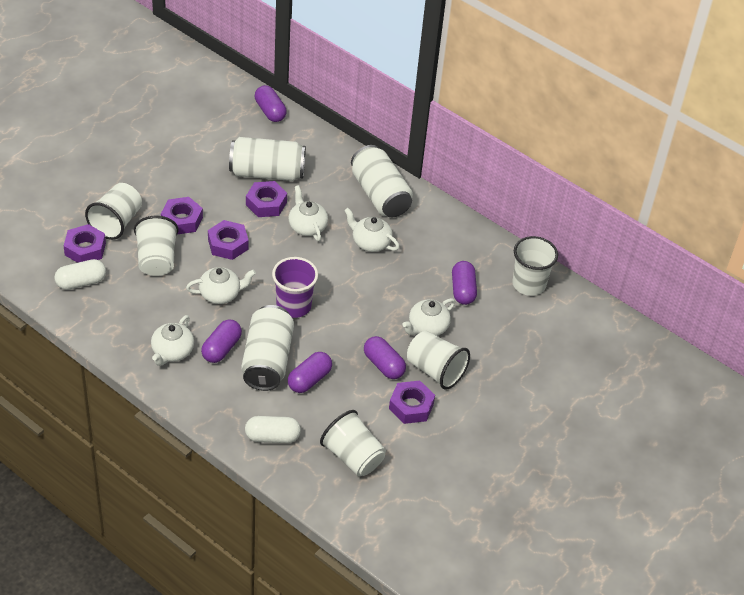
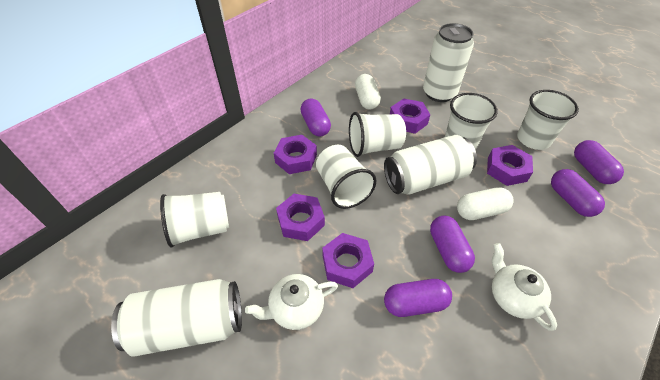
purple cup: 1 -> 0
white teapot: 5 -> 2

